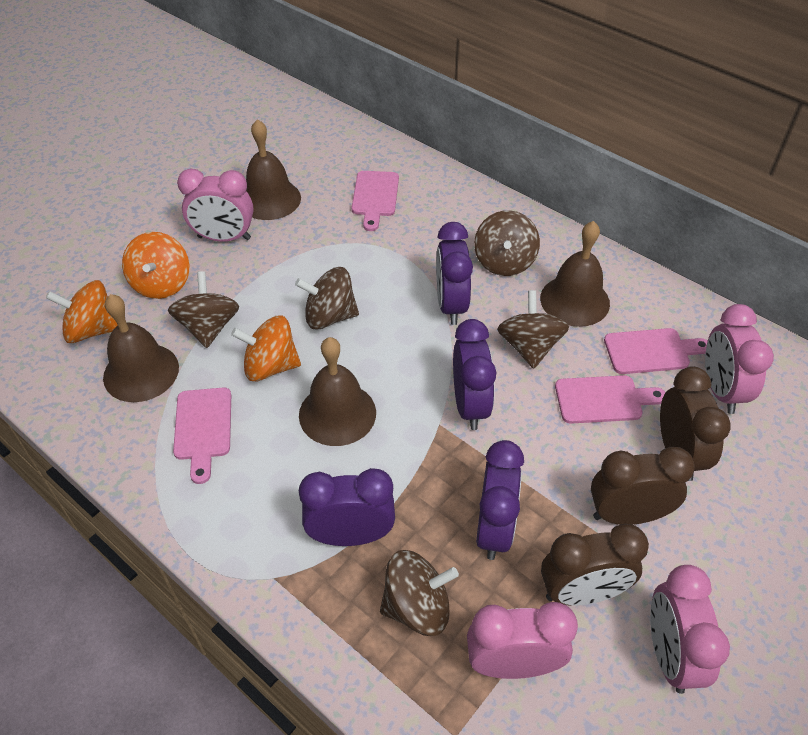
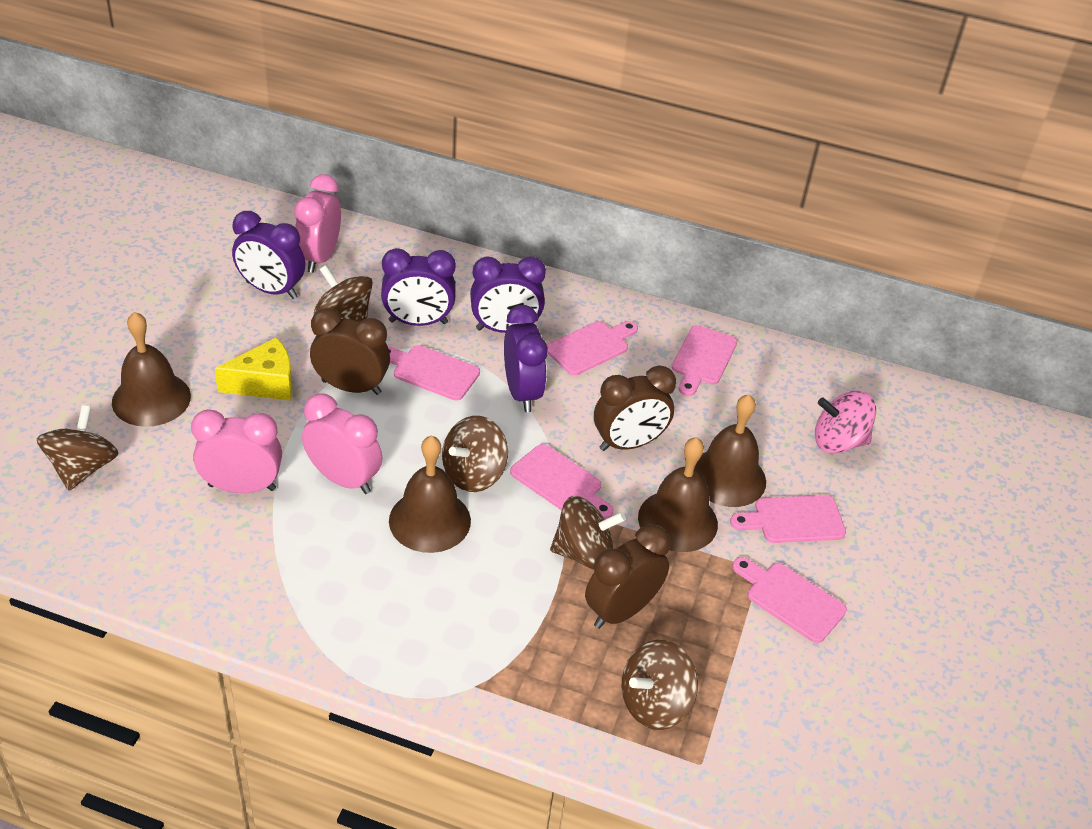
orange spinning top: 3 -> 0
pink clock: 4 -> 3
pink cutting board: 4 -> 6
pink spinning top: 0 -> 1
yellow cheese: 0 -> 1

